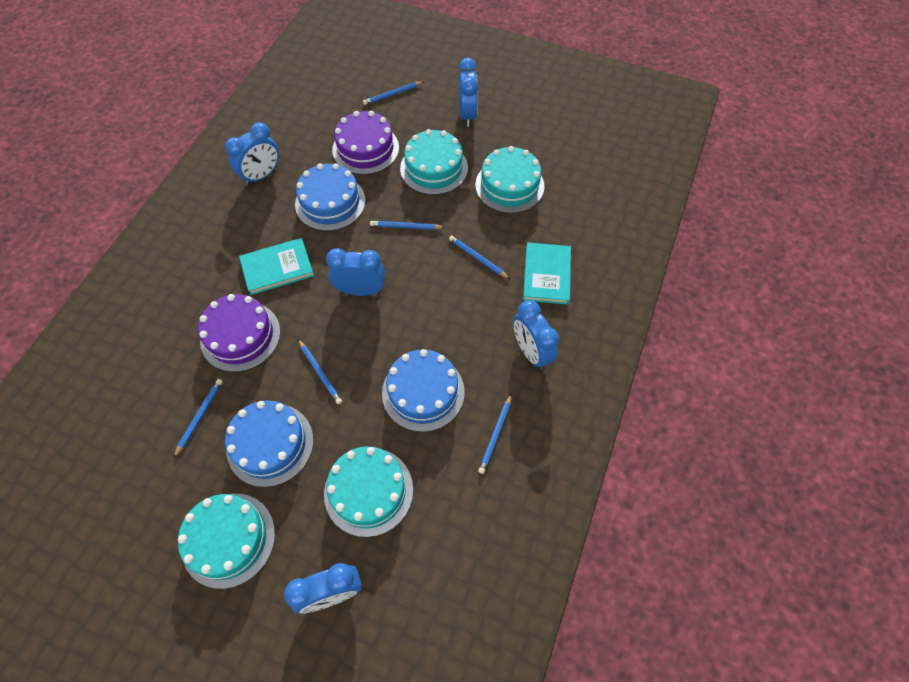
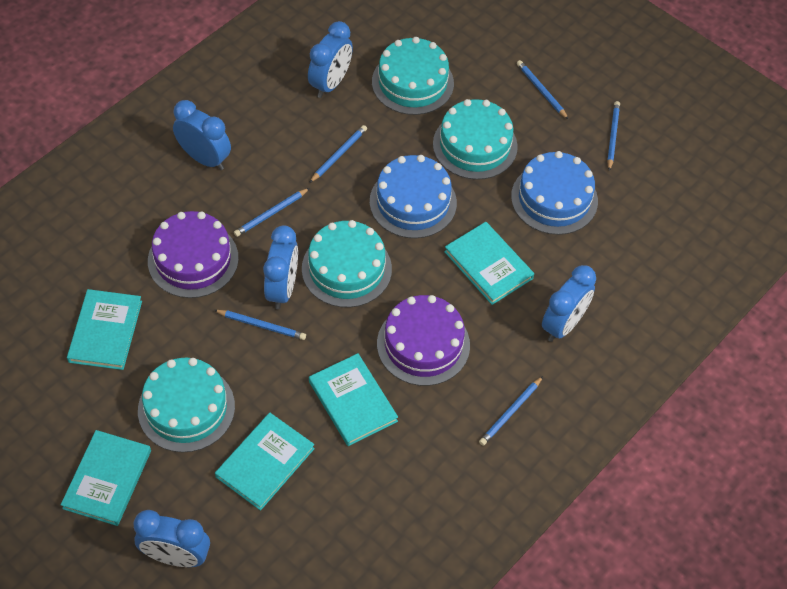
blue cake: 3 -> 2
turquoise book: 2 -> 5

